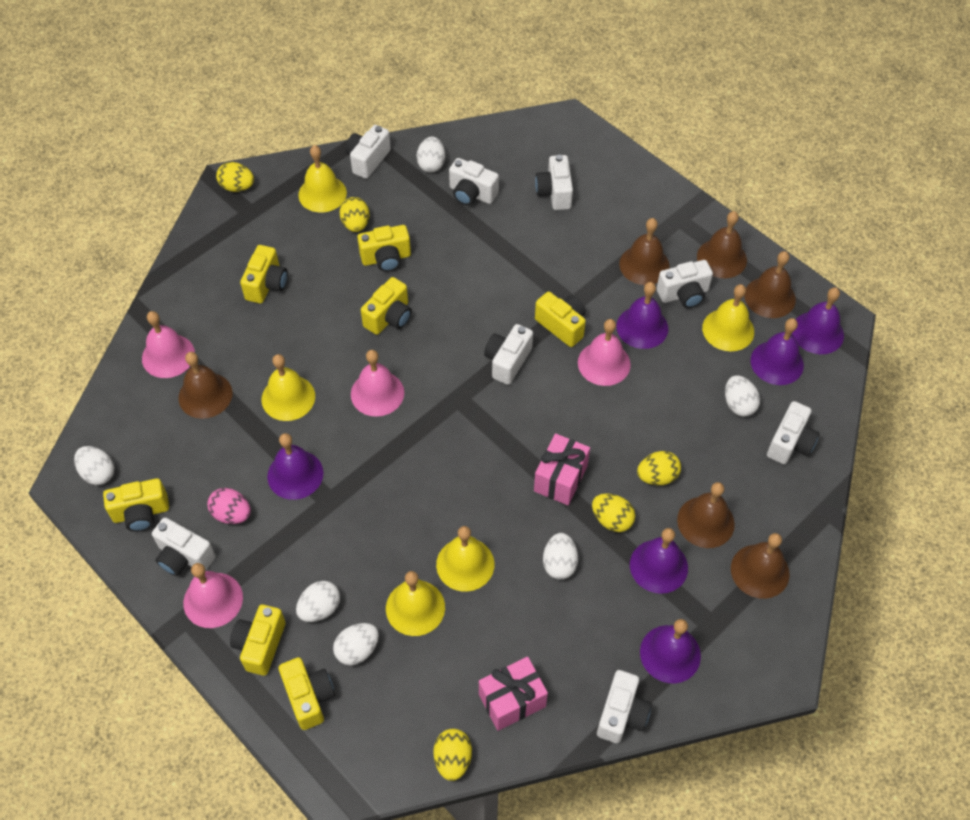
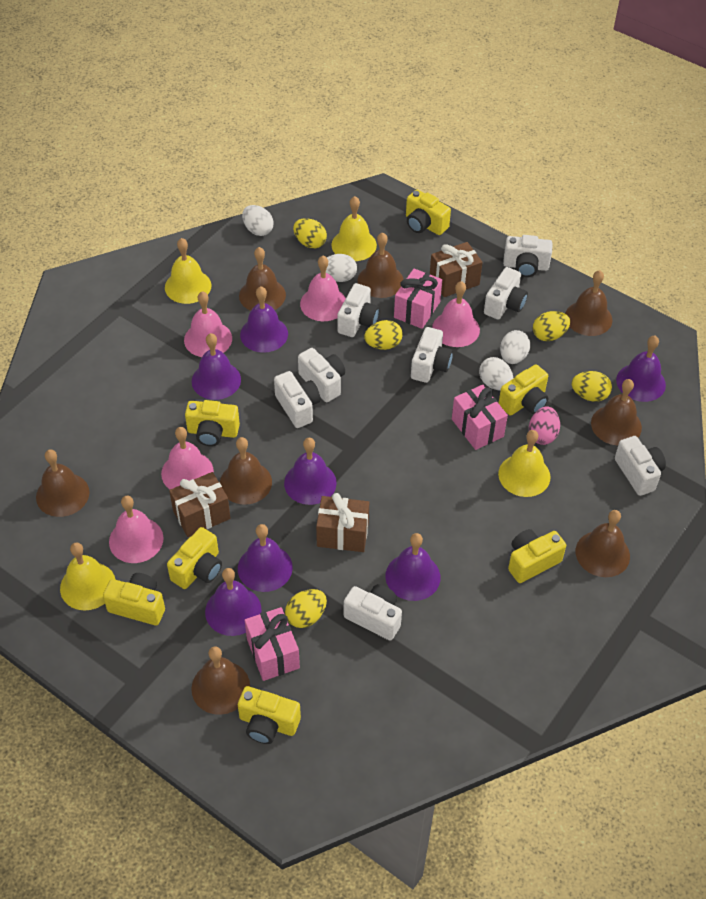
brown bell: 6 -> 8
brown gift: 0 -> 3
pink bell: 4 -> 5
pink gift: 2 -> 3
purple bell: 6 -> 7
white egg: 6 -> 4
yellow bell: 5 -> 4

